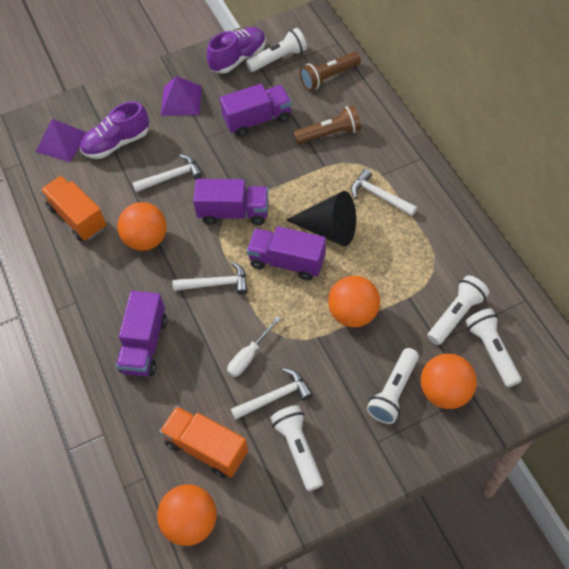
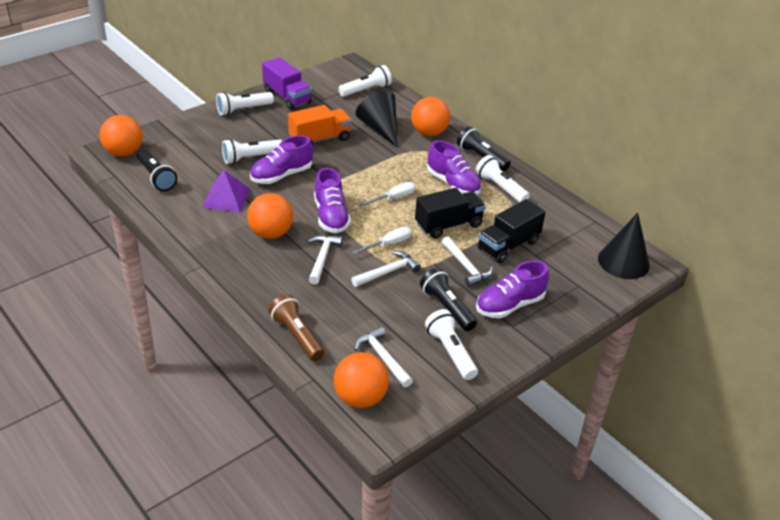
black cone: 1 -> 2
black flashlight: 0 -> 3
black truck: 0 -> 2
brown flashlight: 2 -> 1
orange truck: 2 -> 1
purple pyramid: 2 -> 1
purple shoe: 2 -> 4
purple truck: 4 -> 1
white screwdriver: 1 -> 2

